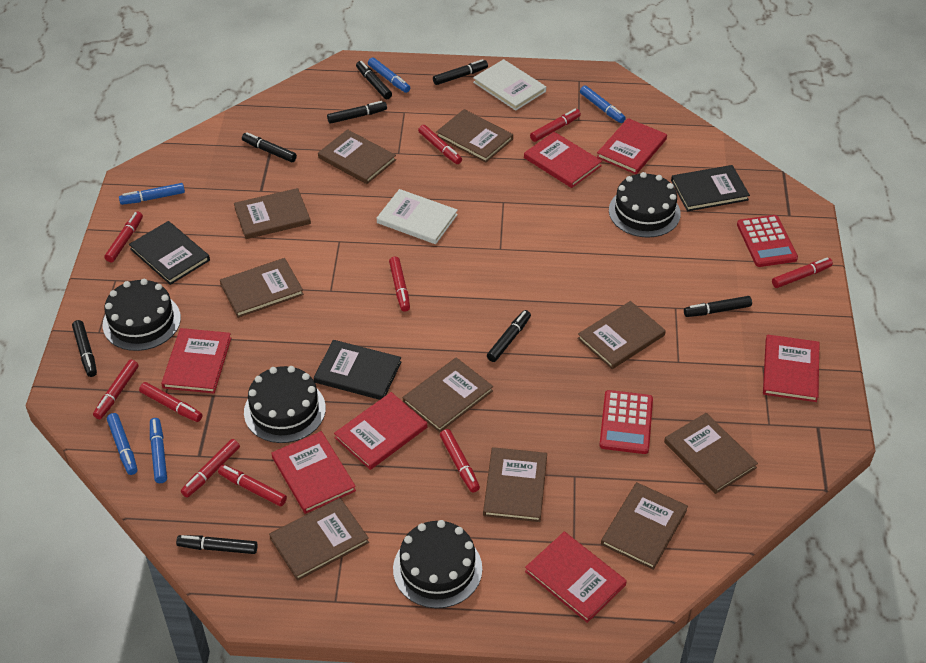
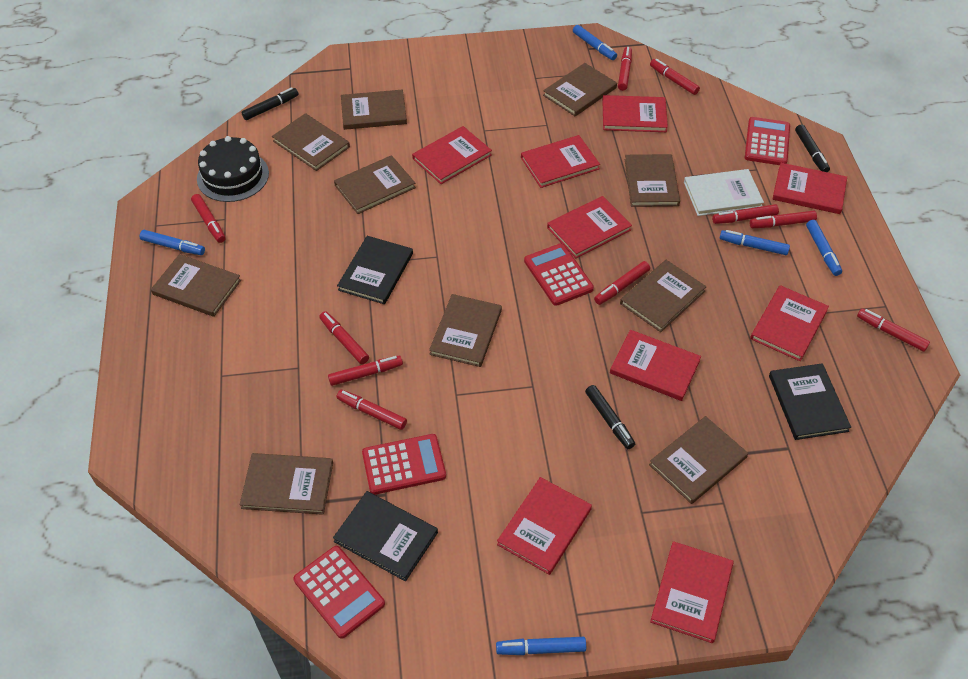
black cake: 4 -> 1
black marker: 8 -> 3
red book: 7 -> 9
red calculator: 2 -> 4
white book: 2 -> 1

